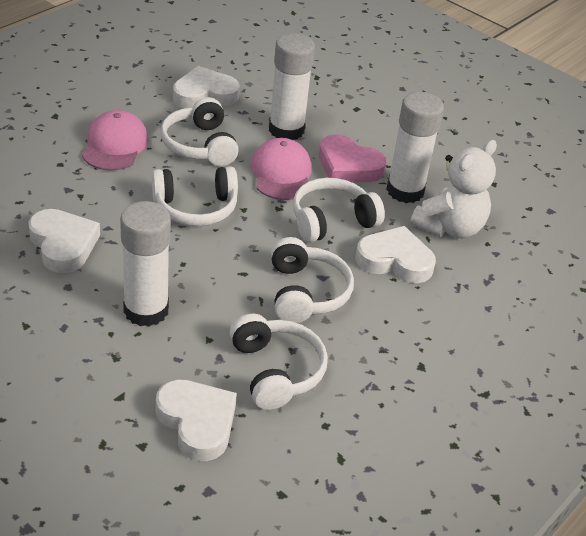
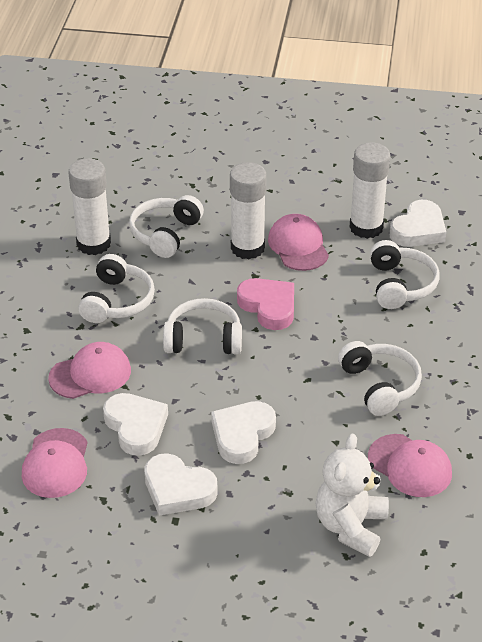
pink cap: 2 -> 4

